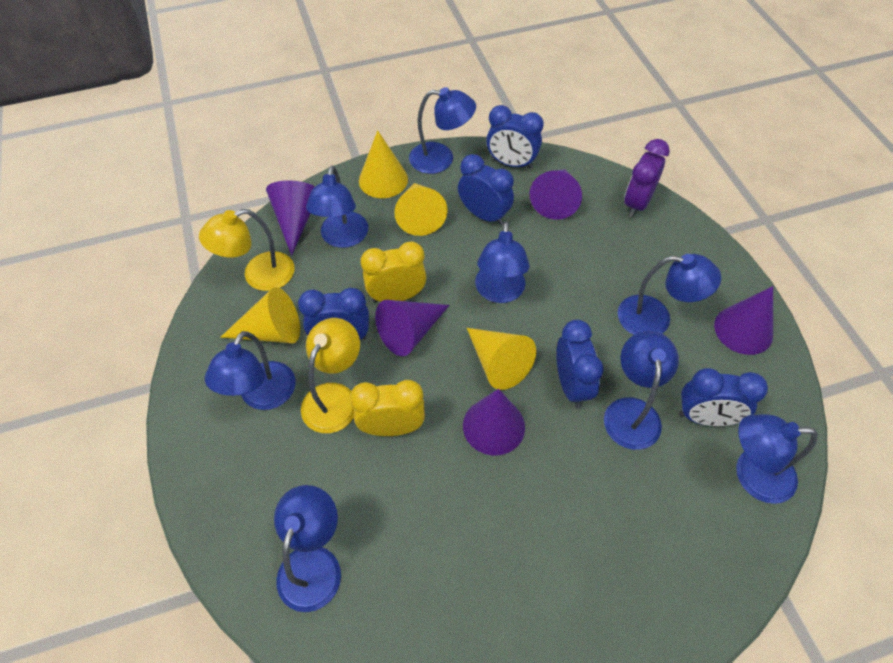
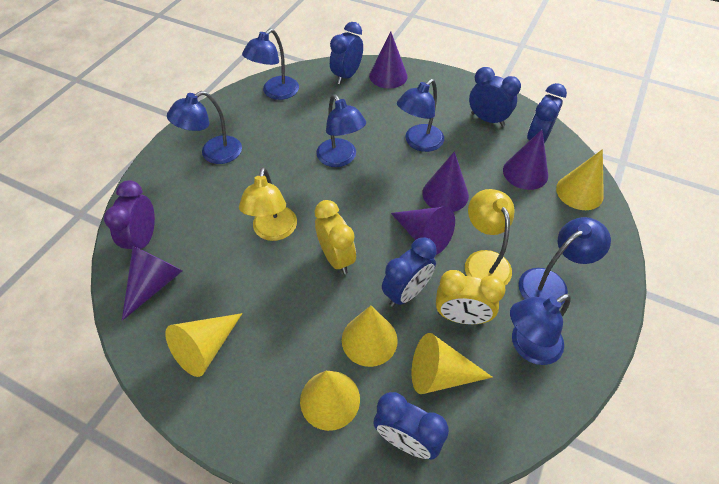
blue lamp: 8 -> 6
yellow cone: 4 -> 5

